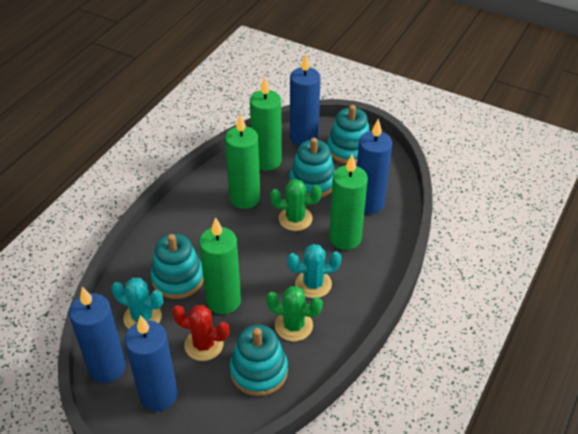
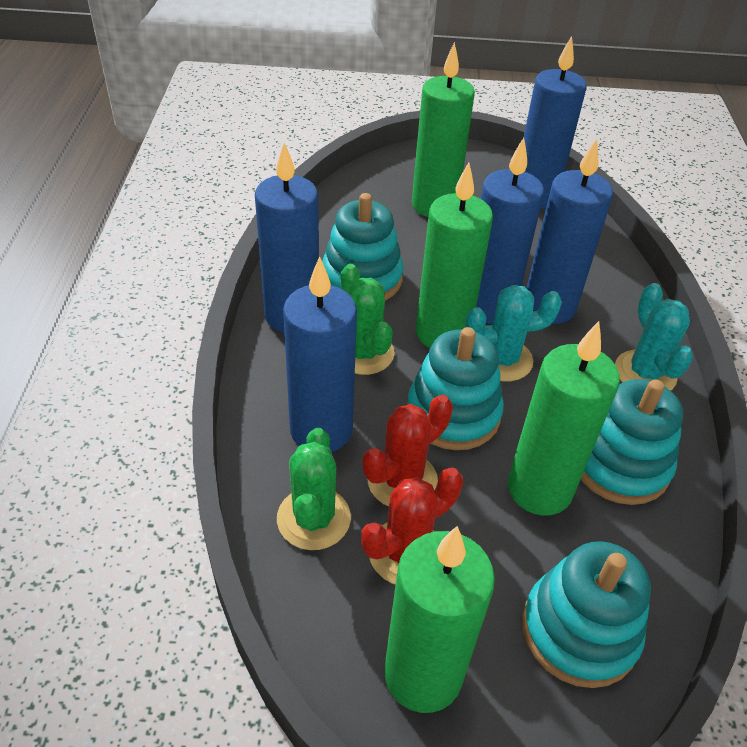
blue candle: 4 -> 5
red cactus: 1 -> 2

